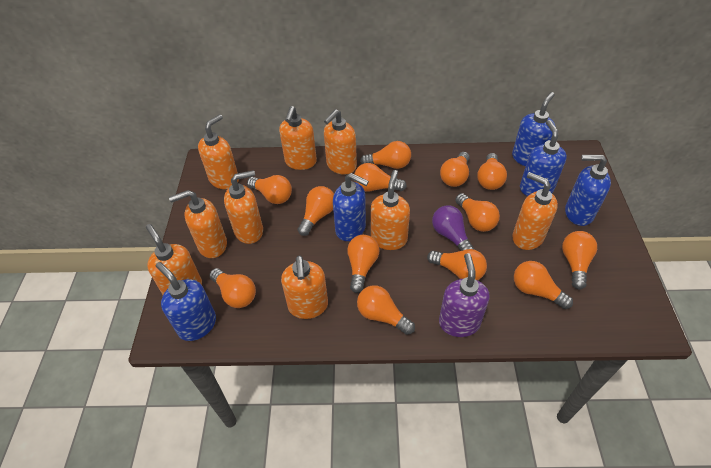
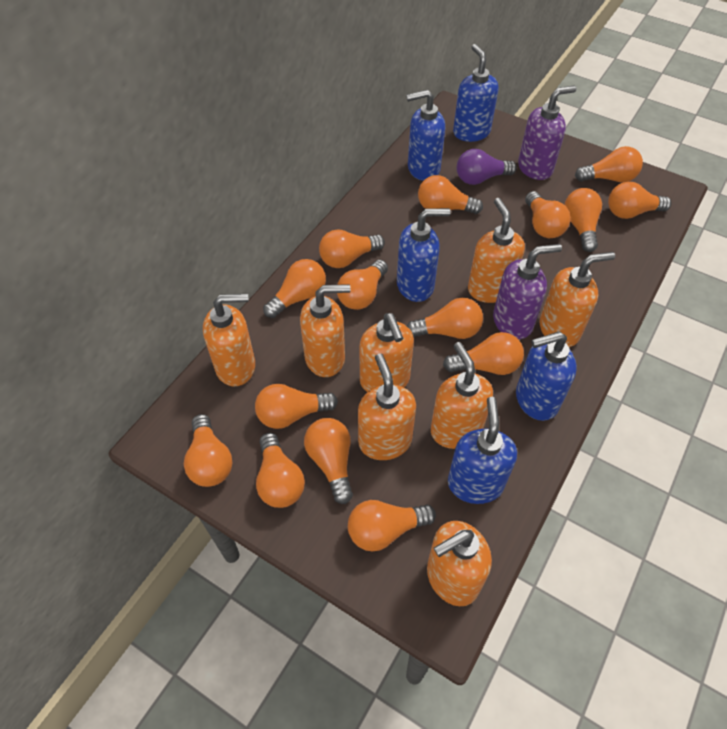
orange light bulb: 13 -> 15
orange soap dispenser: 9 -> 8
purple soap dispenser: 1 -> 2

